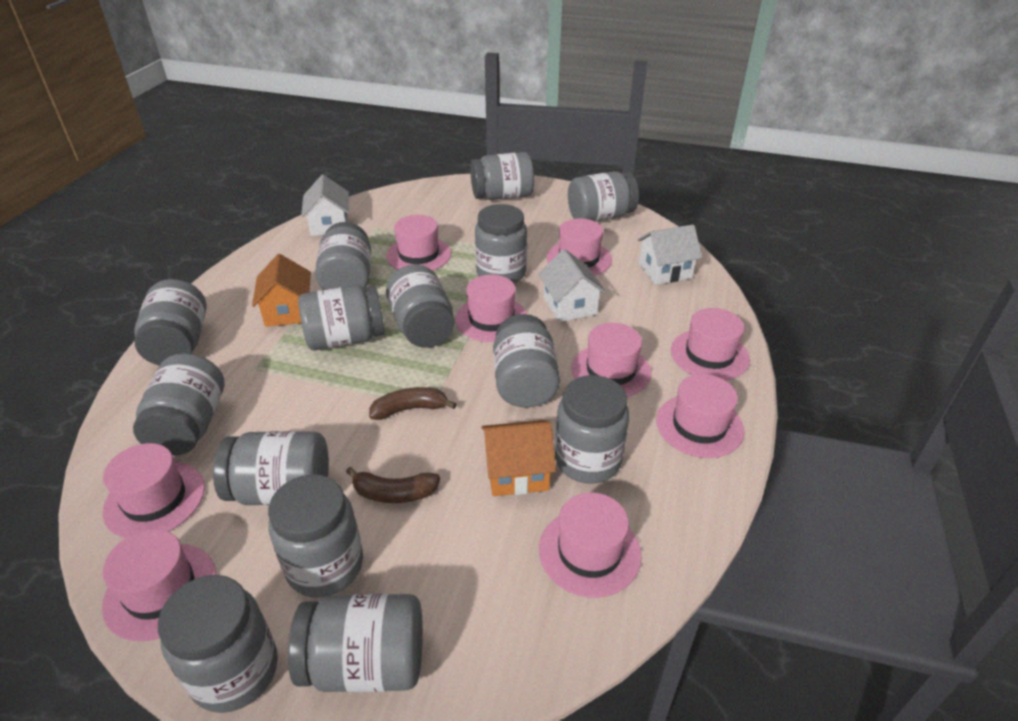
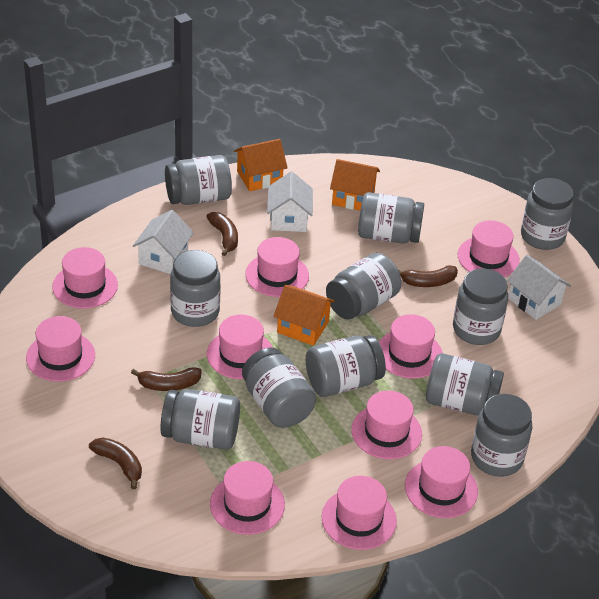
brown banana: 2 -> 4
grey jar: 14 -> 11
orange house: 2 -> 3
pink hat: 9 -> 10

